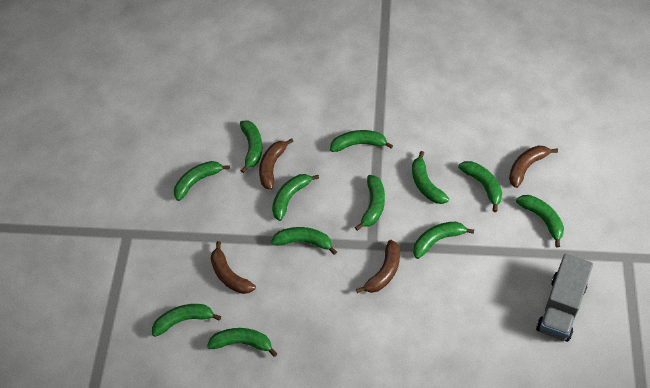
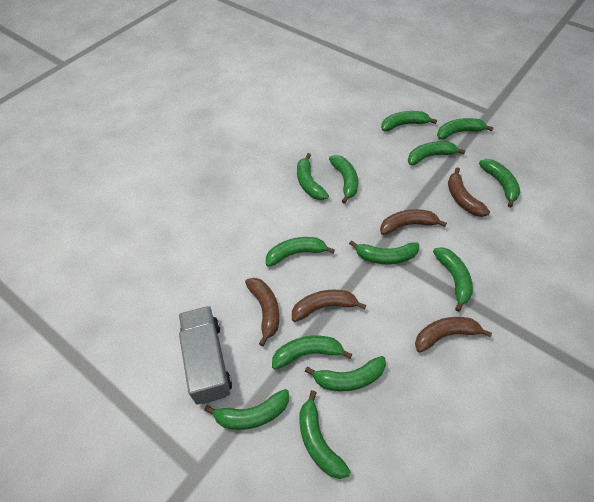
brown banana: 4 -> 5
green banana: 12 -> 13

